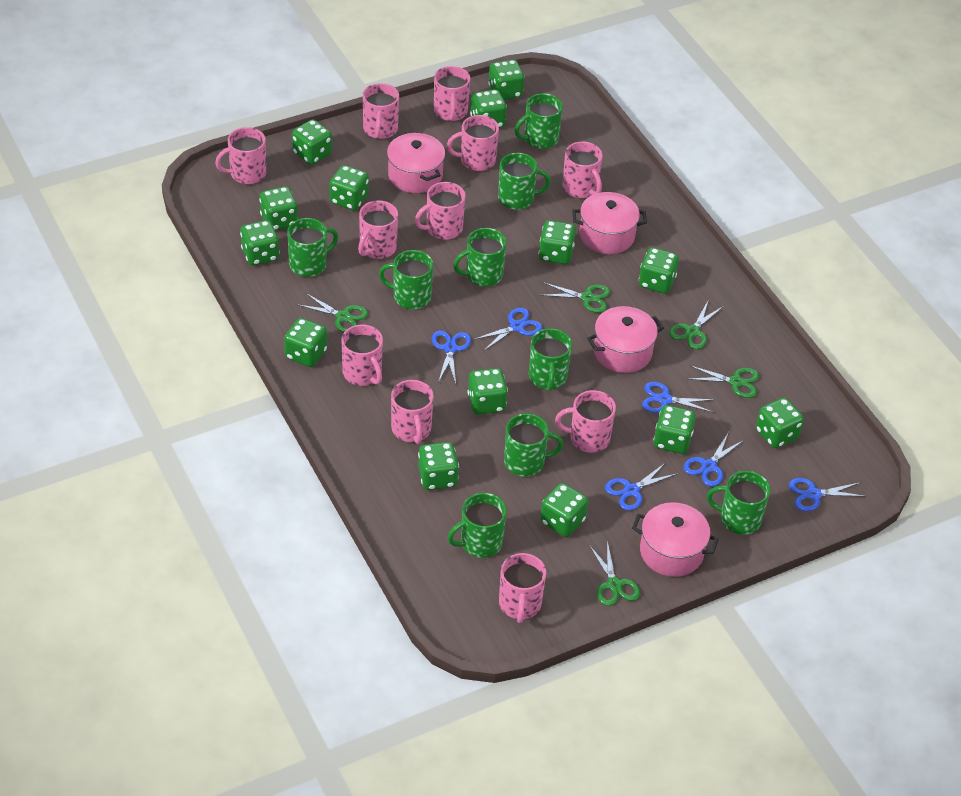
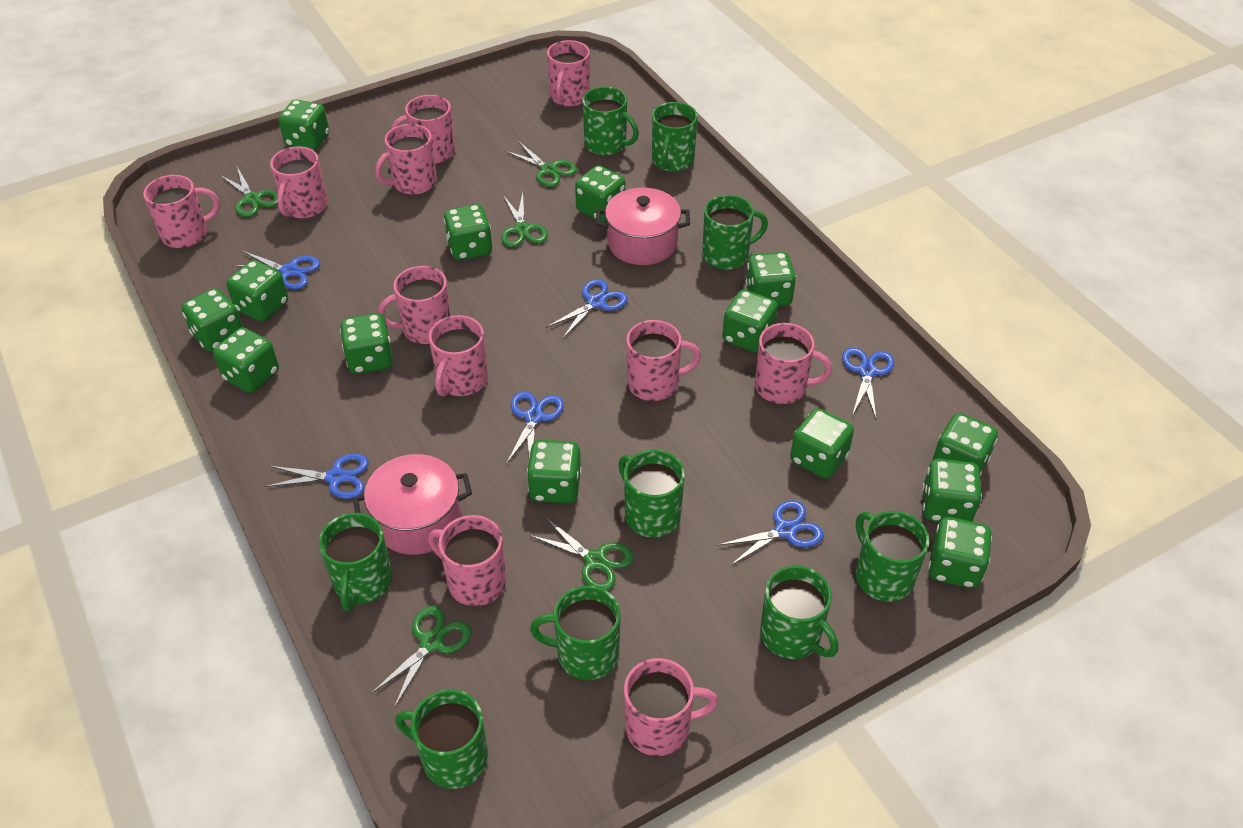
pink pot: 4 -> 2

